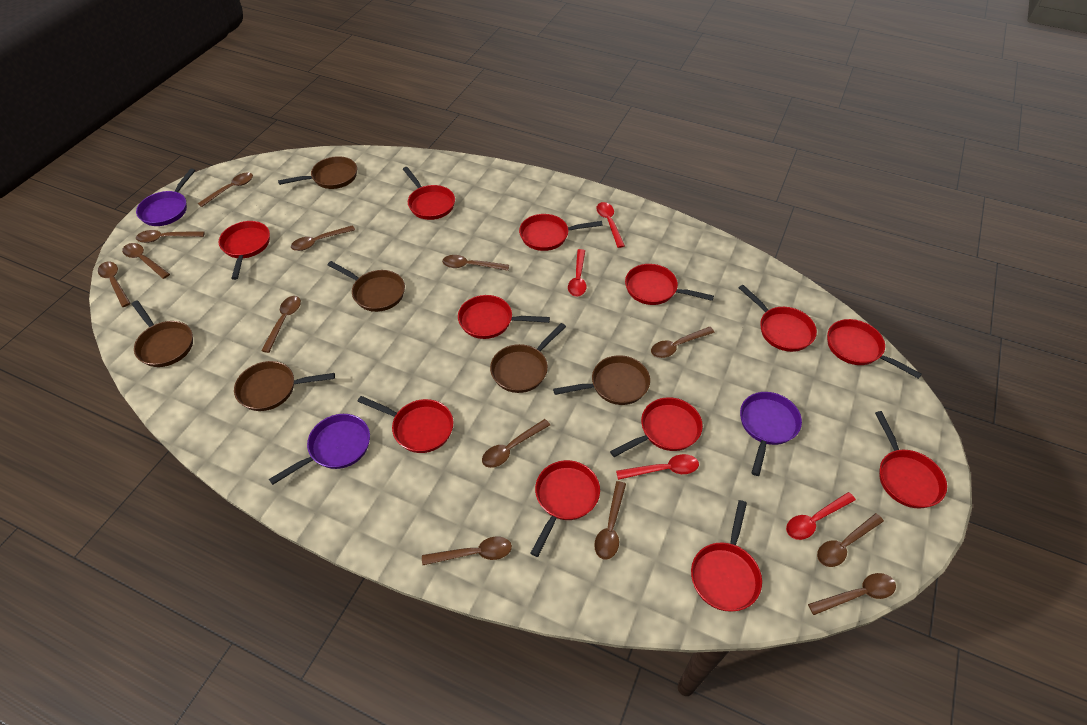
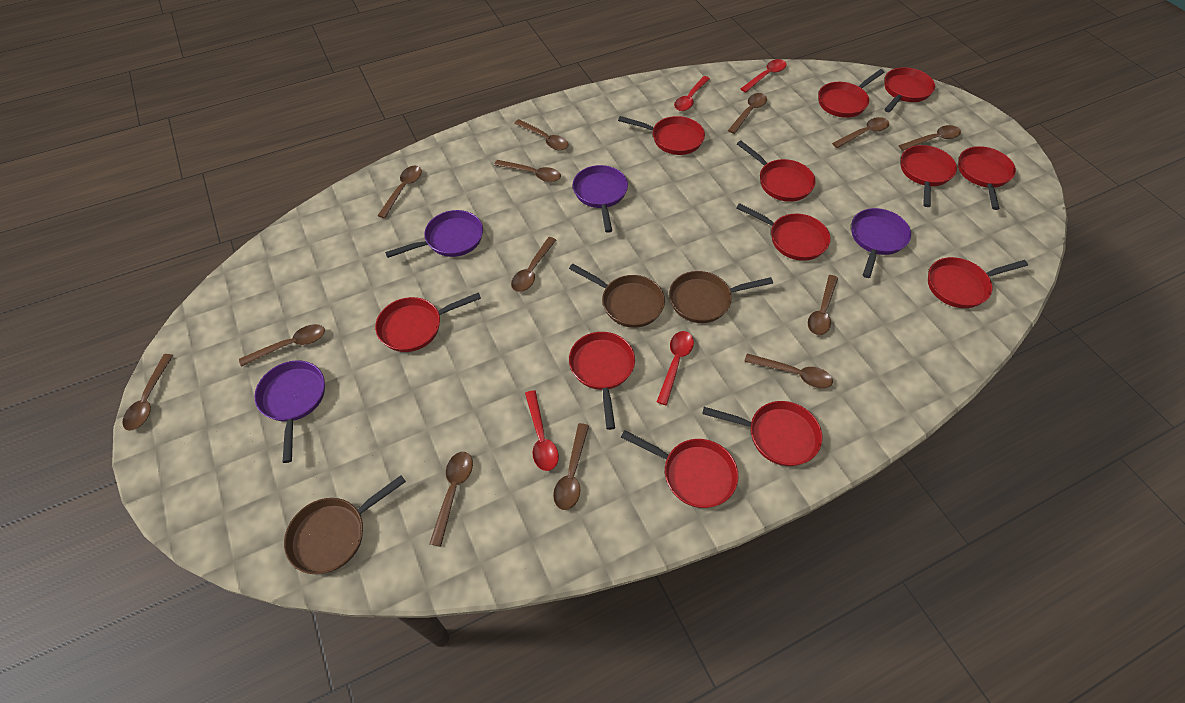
brown pan: 6 -> 3
purple pan: 3 -> 4

